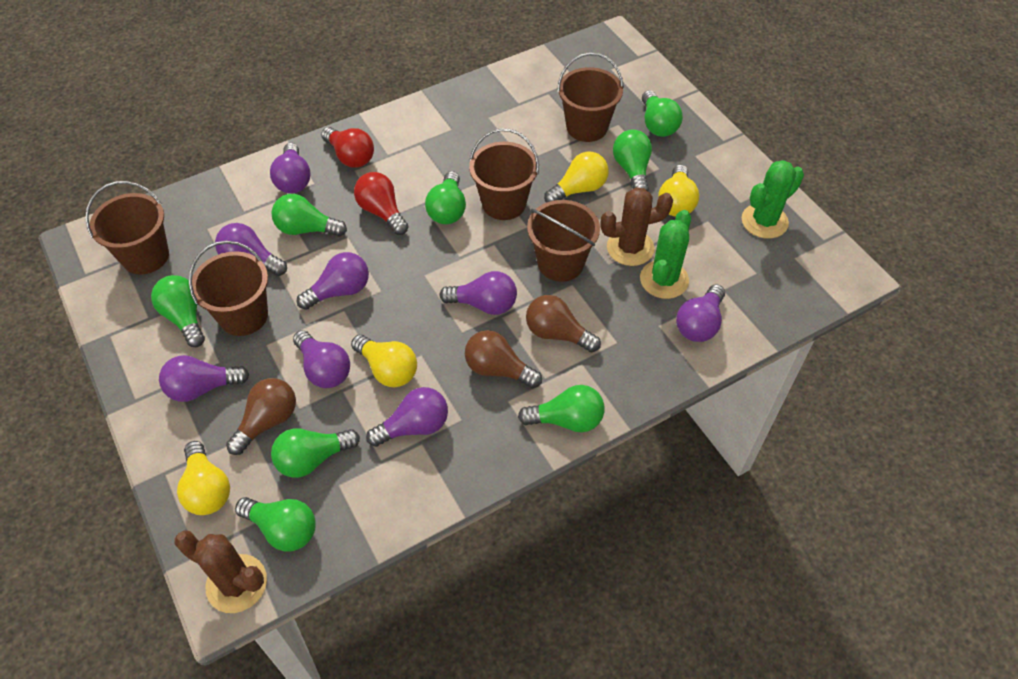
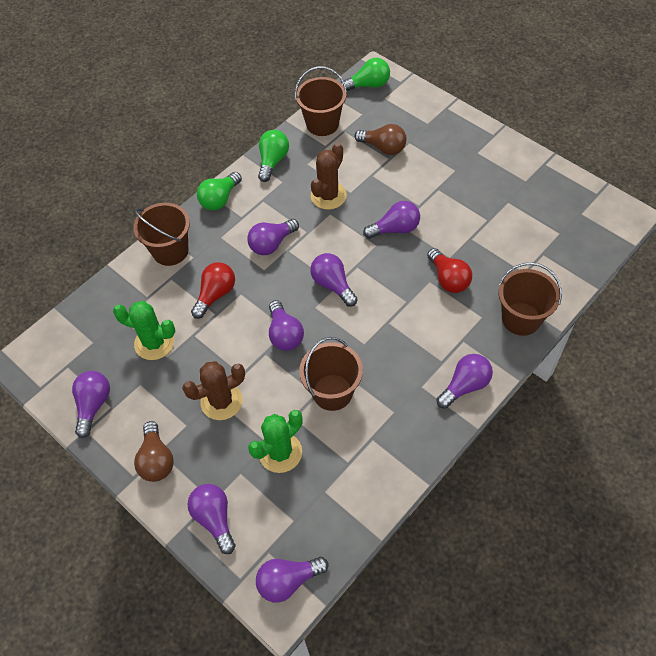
brown bucket: 5 -> 4
brown light bulb: 3 -> 2
green light bulb: 8 -> 3
yellow light bulb: 4 -> 0

